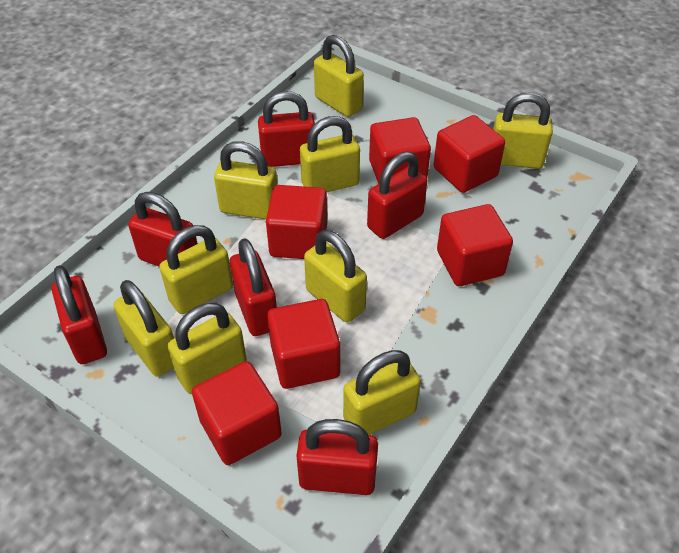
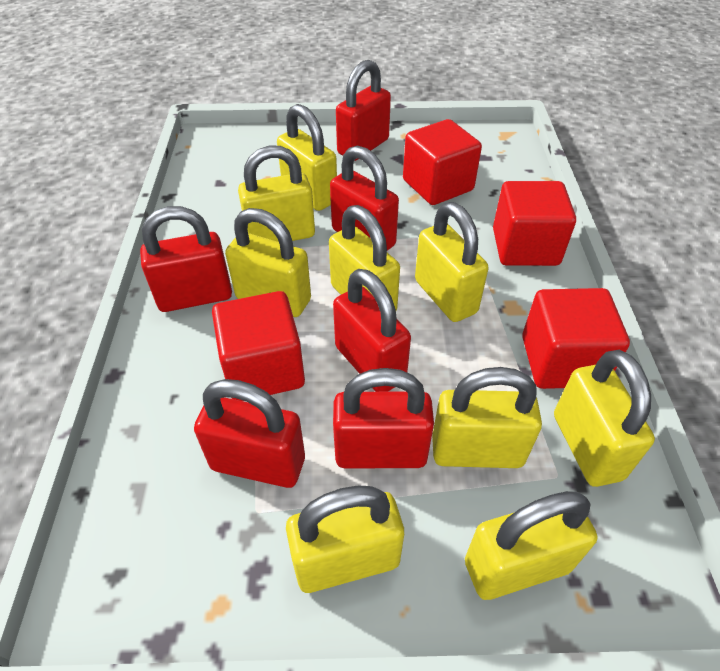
red cube: 6 -> 4

